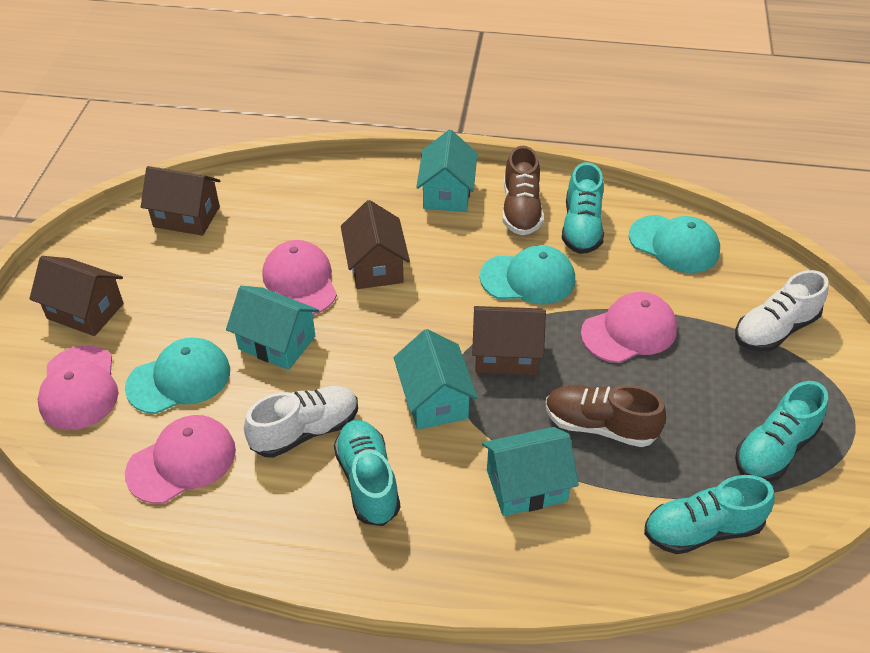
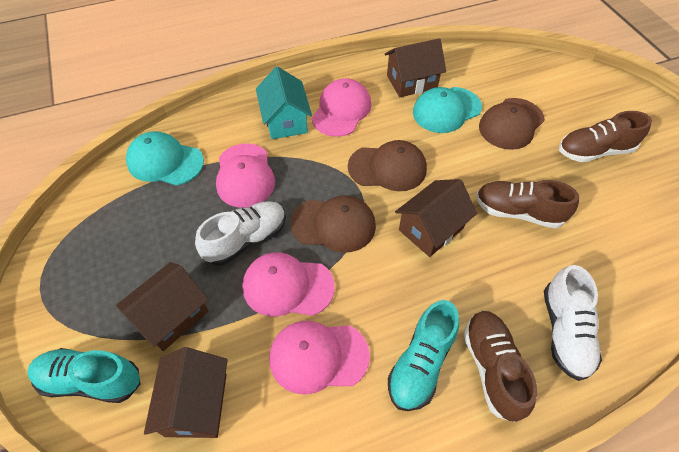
brown cap: 0 -> 3
brown shoe: 2 -> 3
turquoise cap: 3 -> 2
turquoise house: 4 -> 1
turquoise shoe: 4 -> 2

